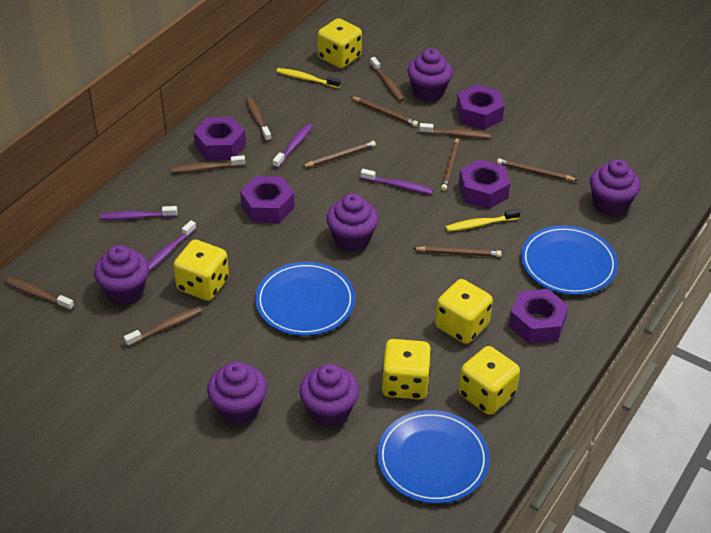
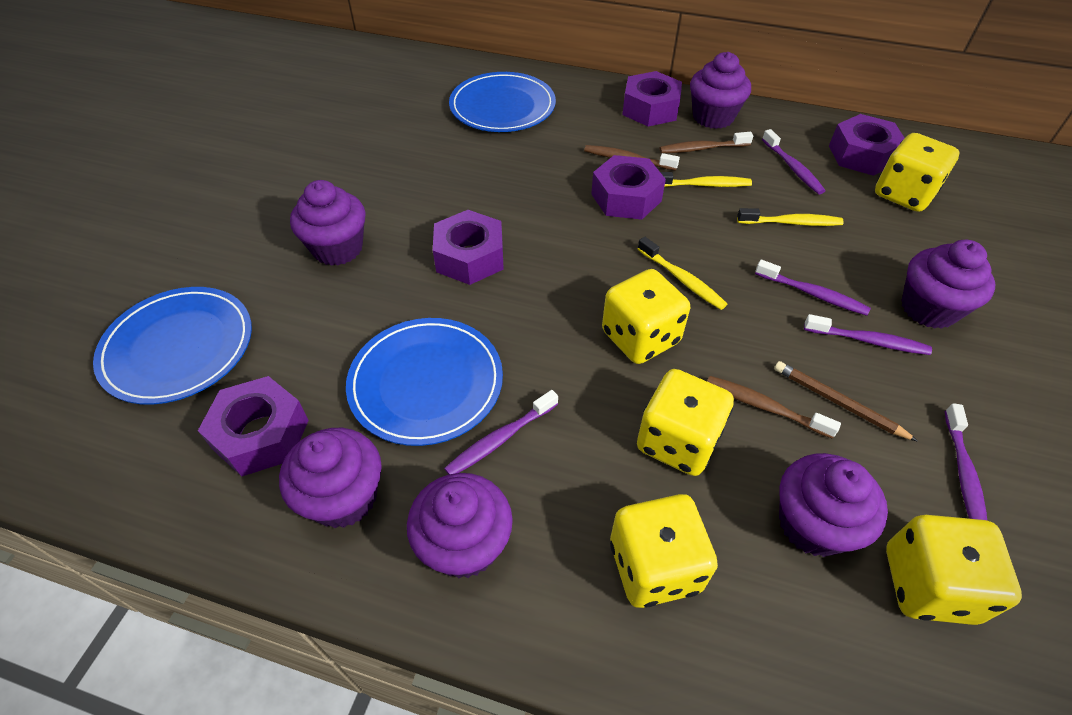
brown pencil: 5 -> 1
brown toothbrush: 6 -> 3
purple toothbrush: 4 -> 5
yellow toothbrush: 2 -> 3

